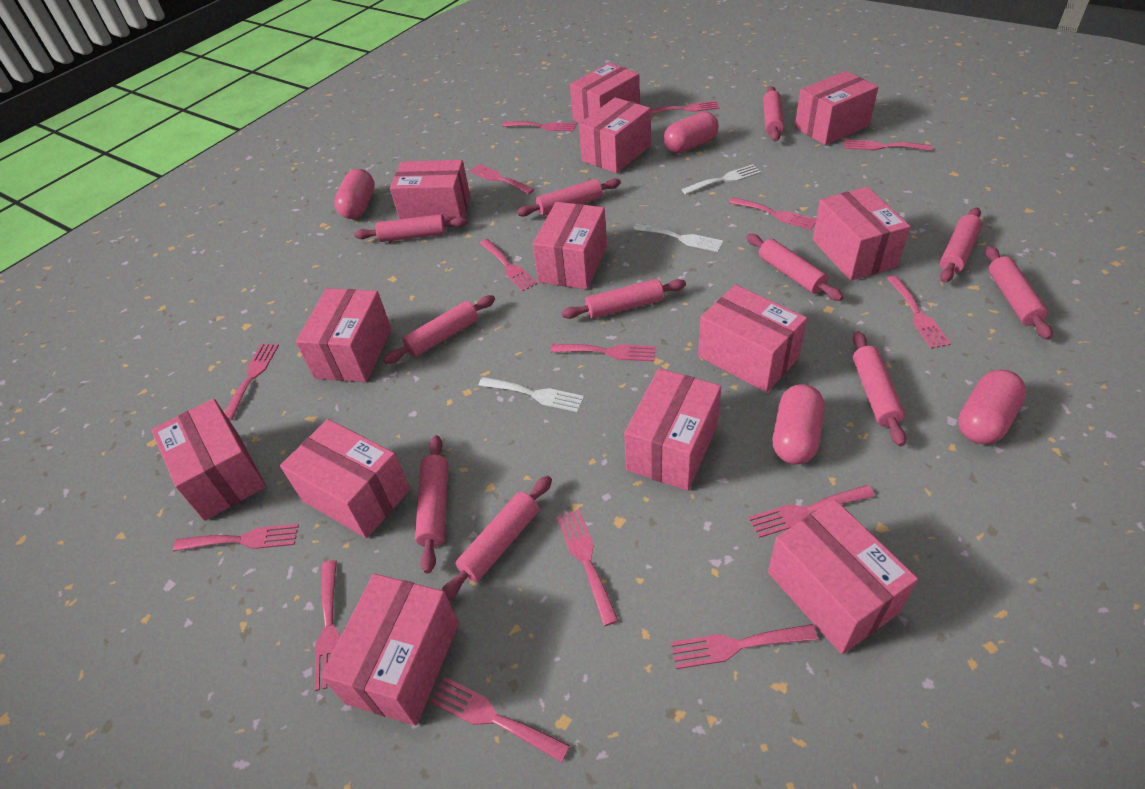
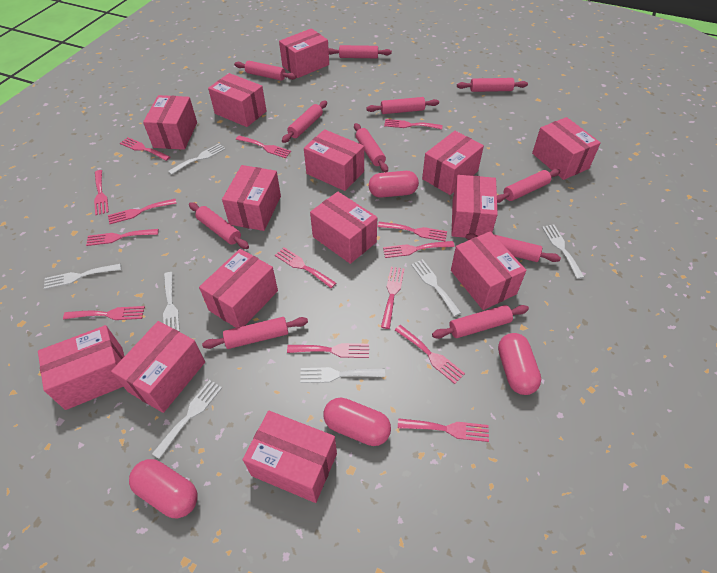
pink box: 13 -> 14
pink fork: 15 -> 14
white fork: 3 -> 7

